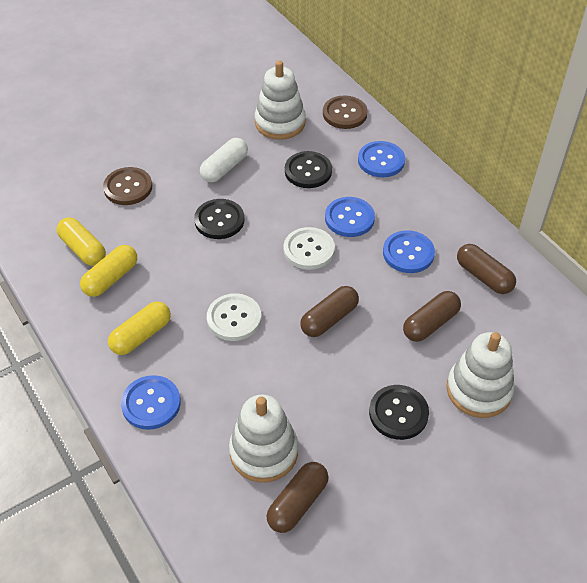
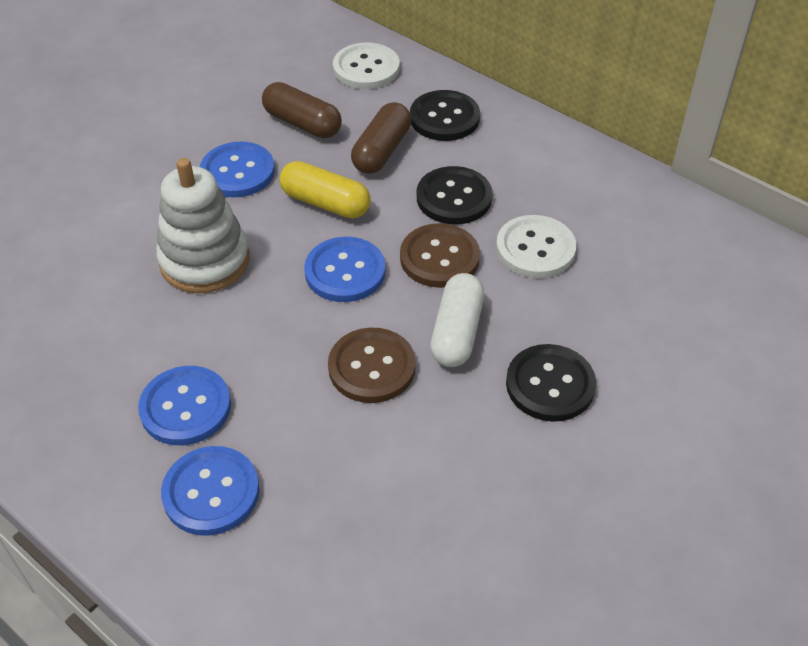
brown capsule: 4 -> 2
white stacking toy: 3 -> 1
yellow capsule: 3 -> 1

